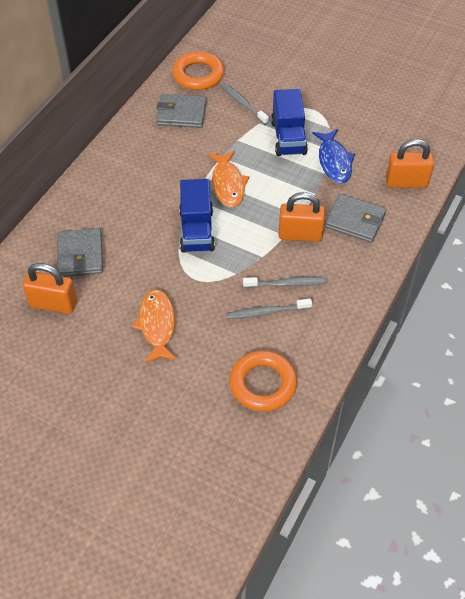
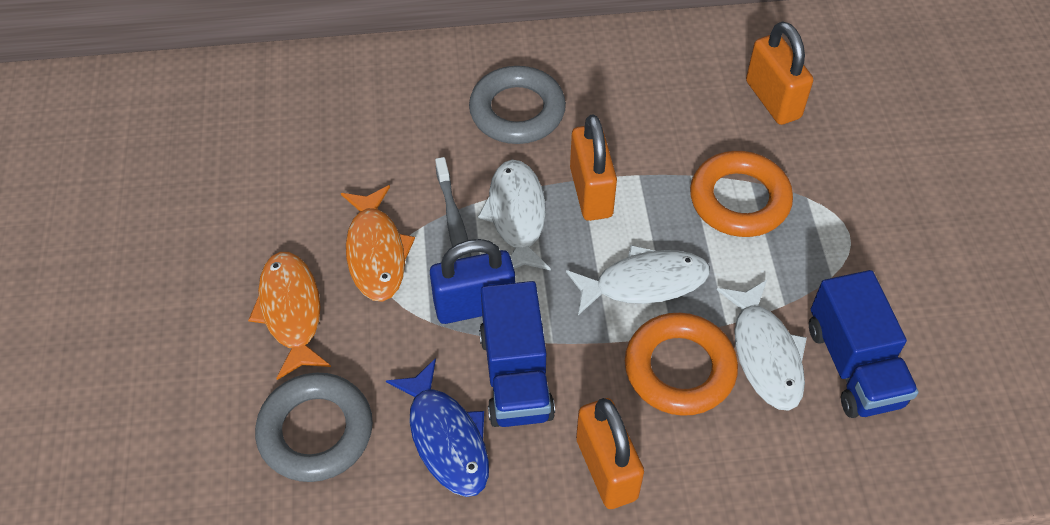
blue padlock: 0 -> 1
grey ring: 0 -> 2
grey toothbrush: 3 -> 1
grey wallet: 3 -> 0
white fish: 0 -> 3

